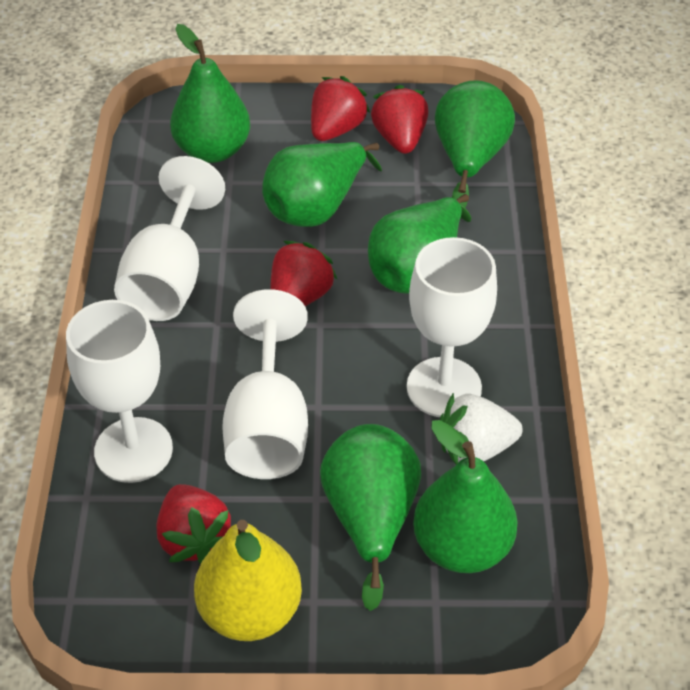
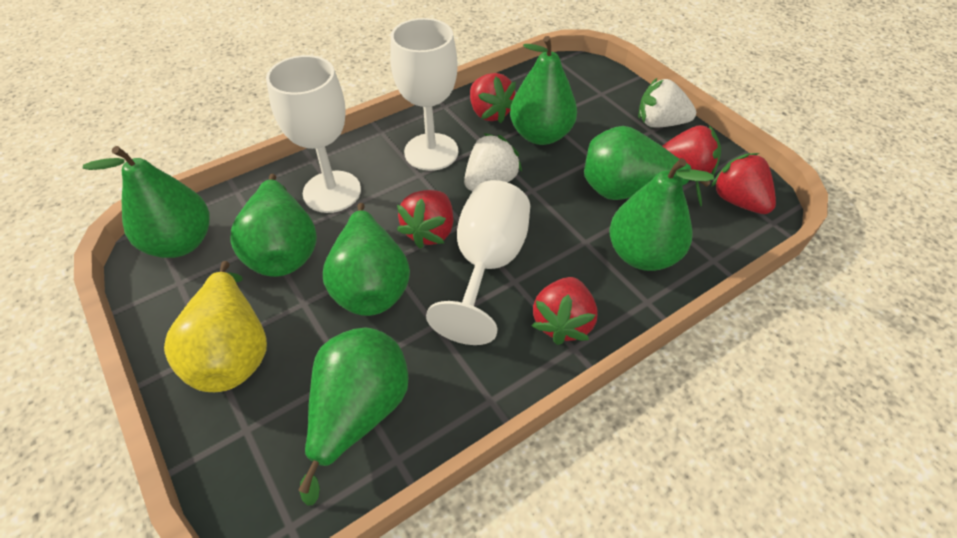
green pear: 6 -> 7
red strawberry: 4 -> 5
white goblet: 4 -> 3
white strawberry: 1 -> 2

